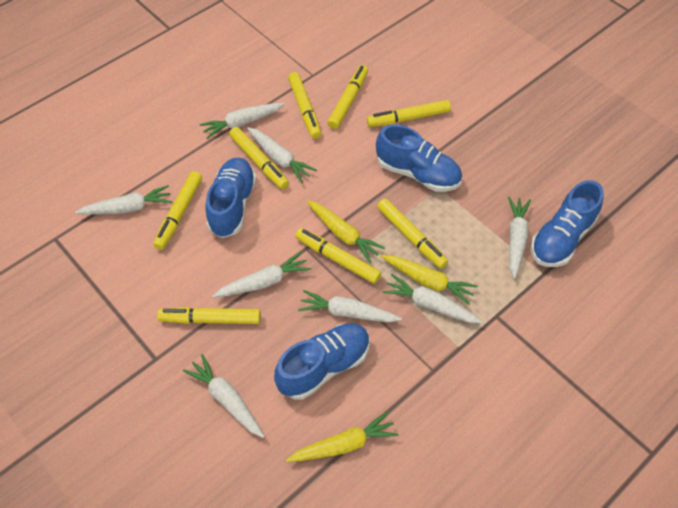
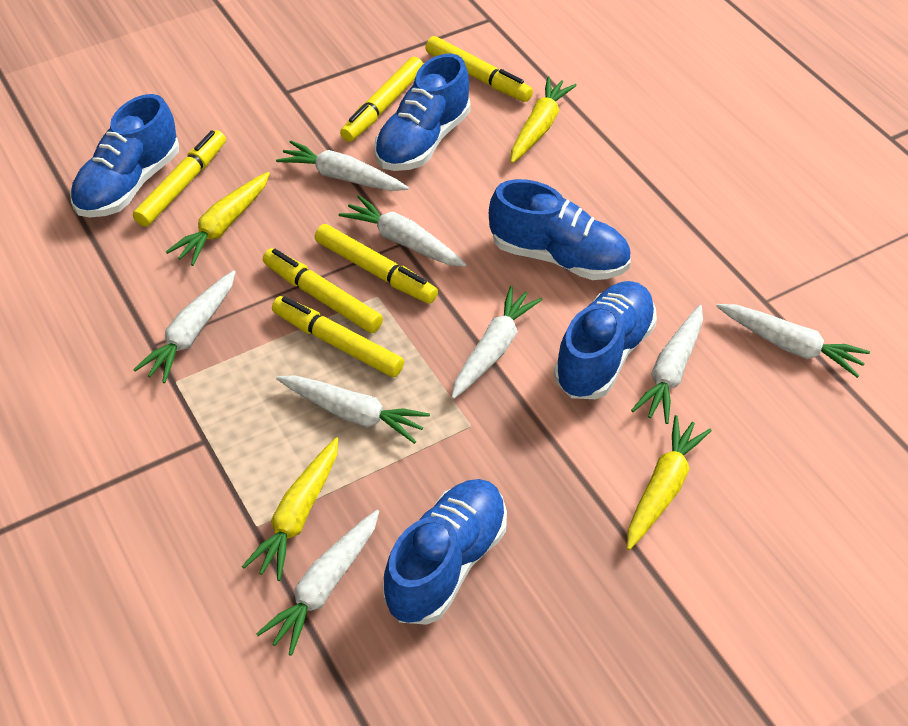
blue shoe: 4 -> 5
yellow carrot: 3 -> 4
yellow marker: 8 -> 6

